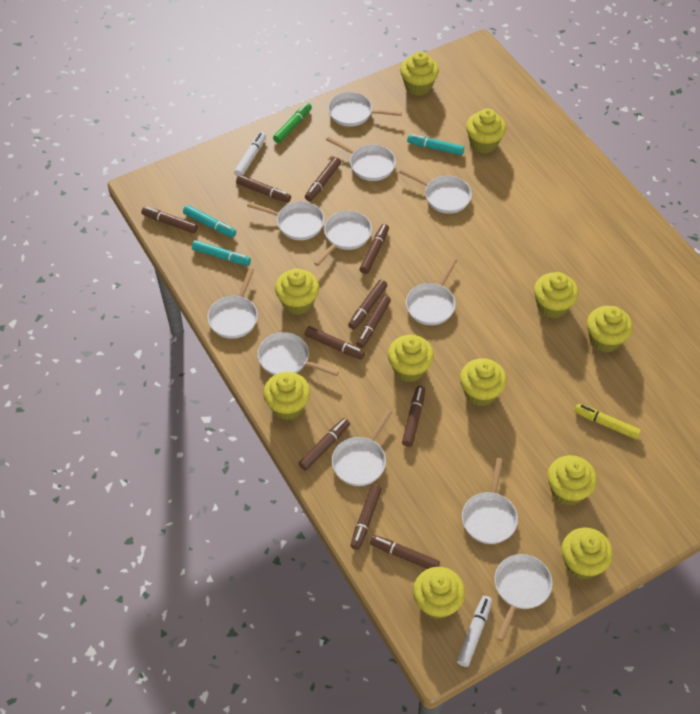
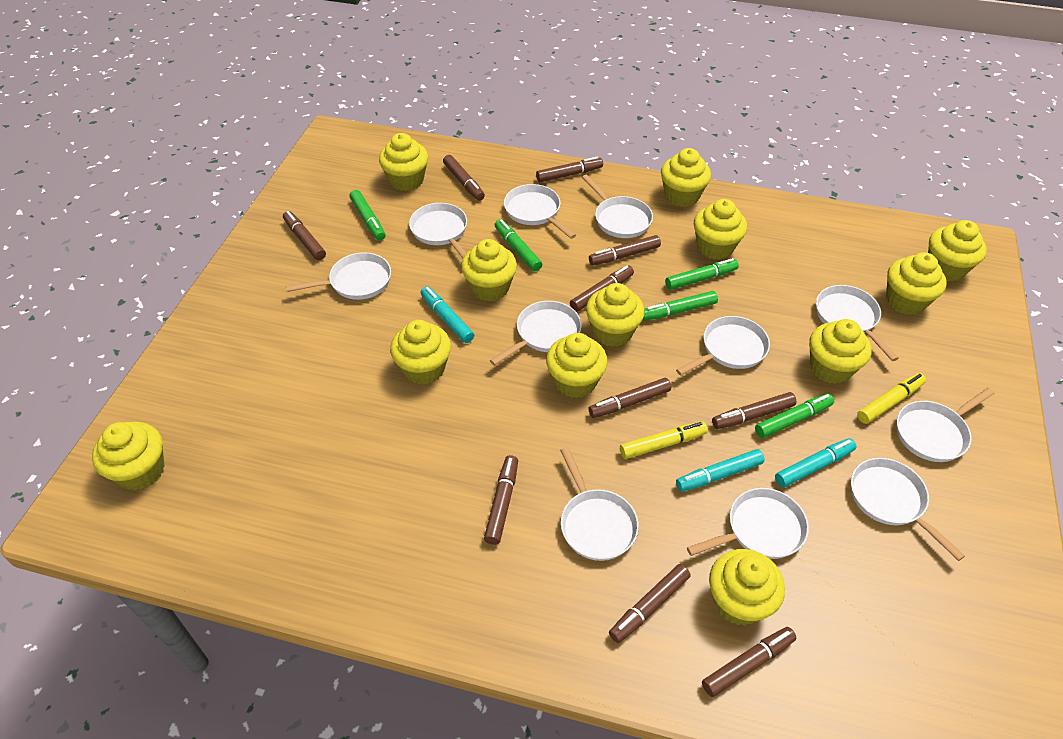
brown marker: 11 -> 10
green marker: 1 -> 5
white marker: 2 -> 0
yellow cupcake: 11 -> 12
yellow marker: 1 -> 2

